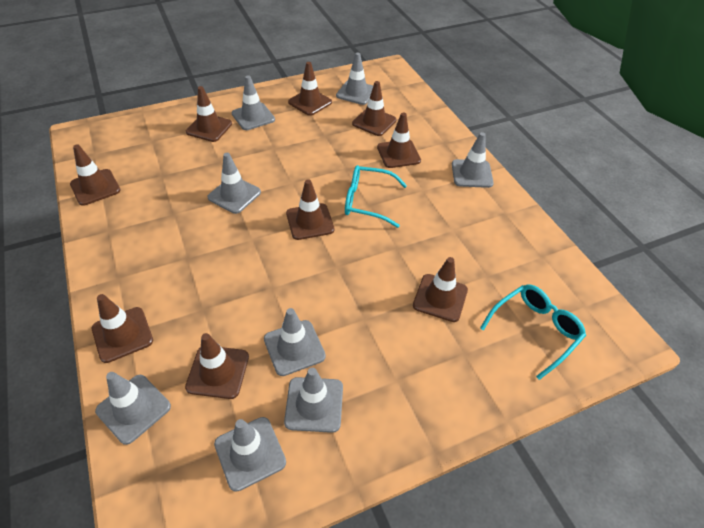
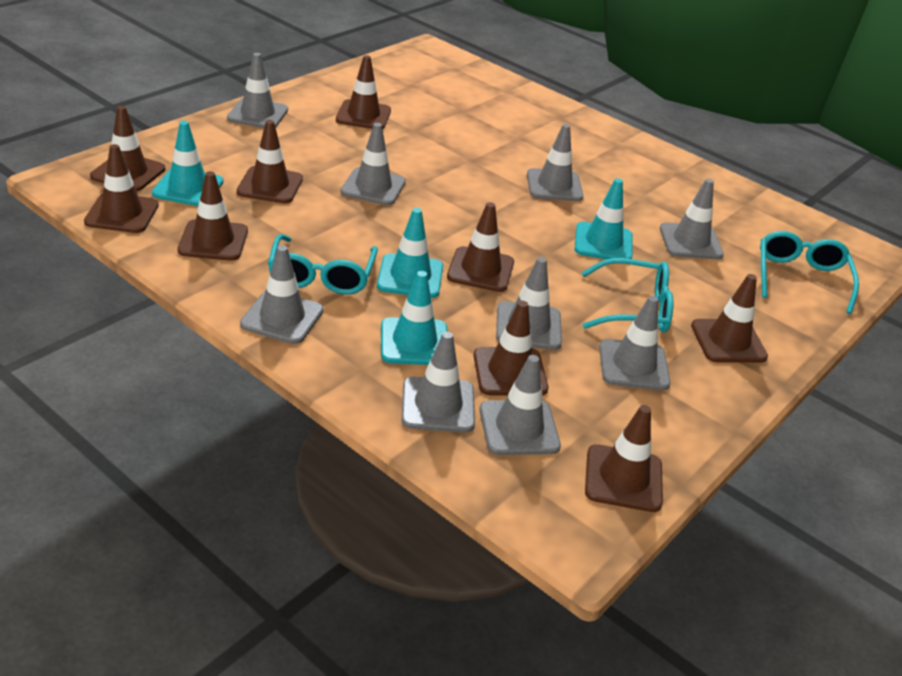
grey traffic cone: 8 -> 9
turquoise glasses: 2 -> 3
turquoise traffic cone: 0 -> 4

